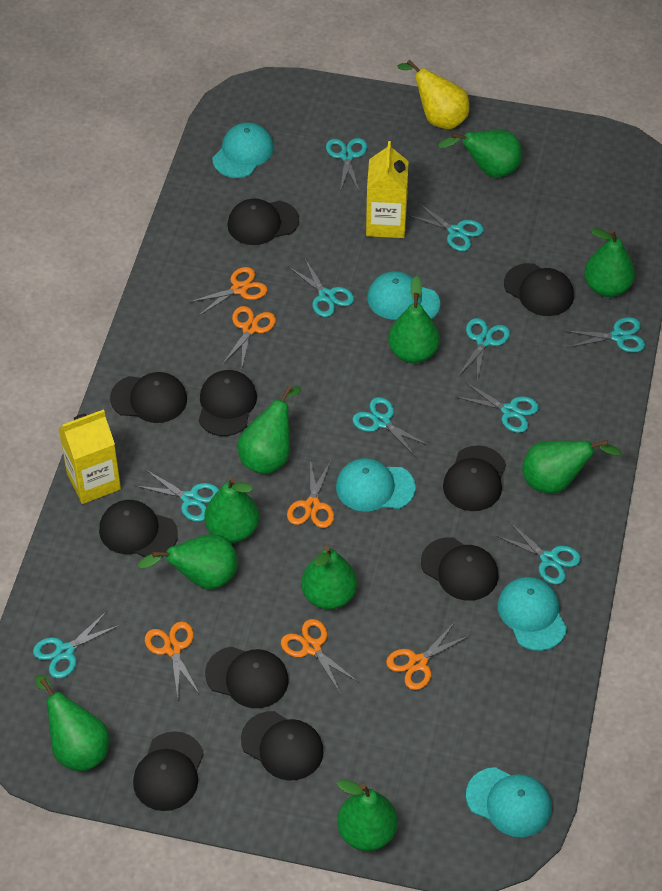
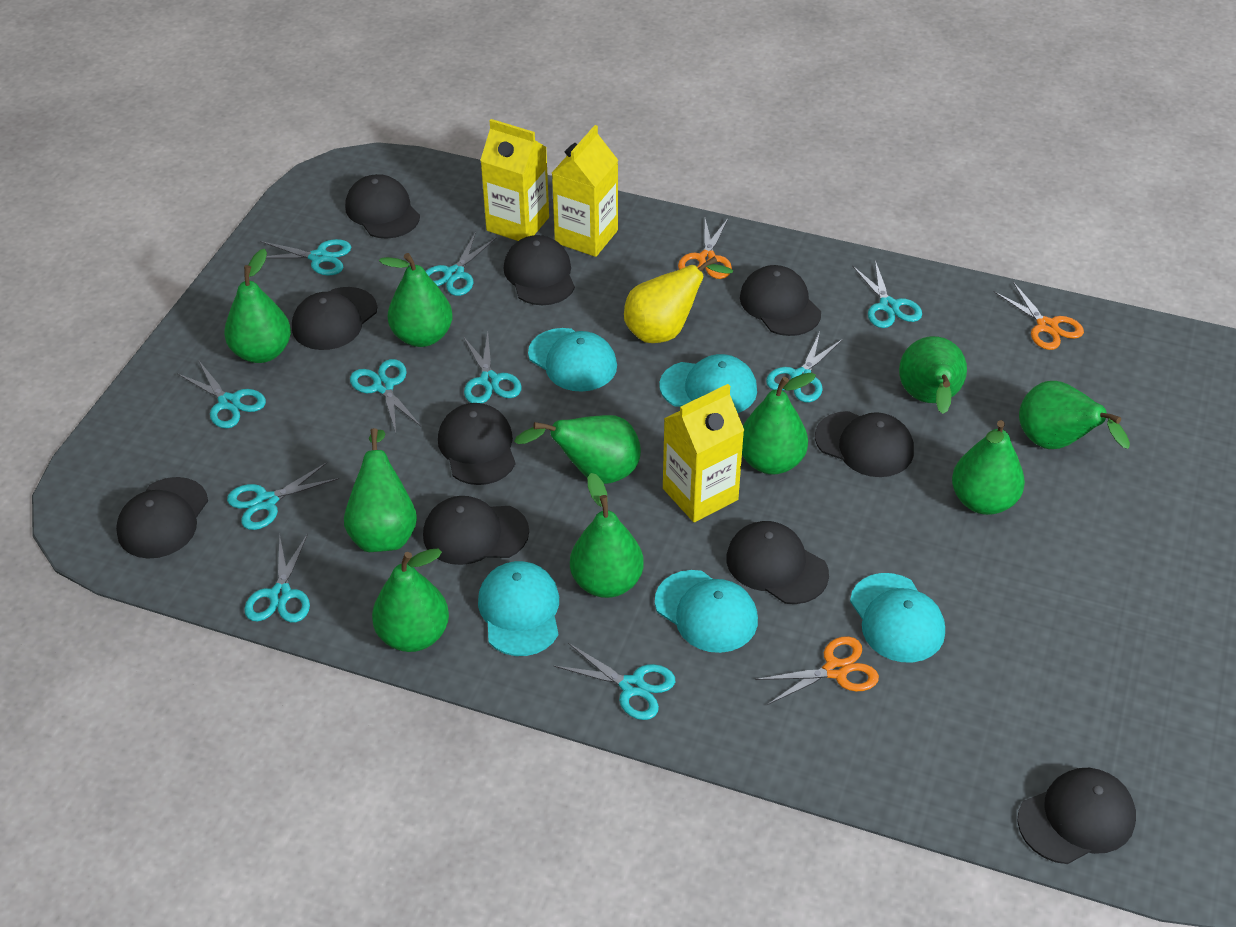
orange scissors: 6 -> 3
yellow carton: 2 -> 3

